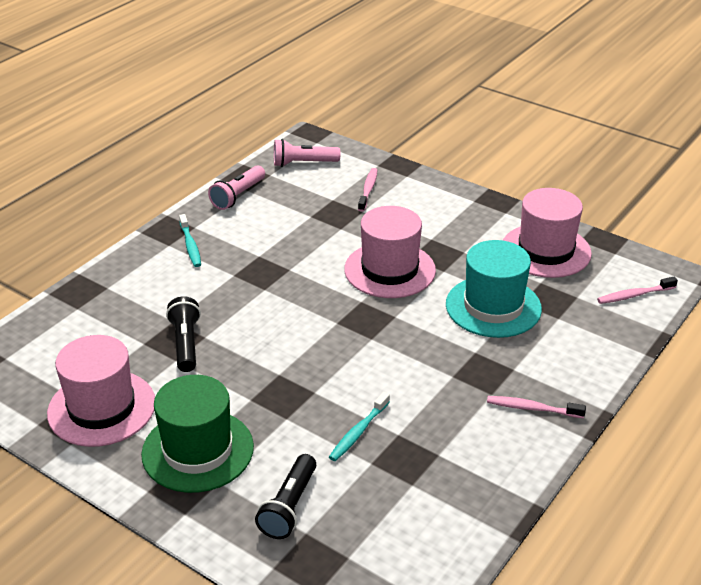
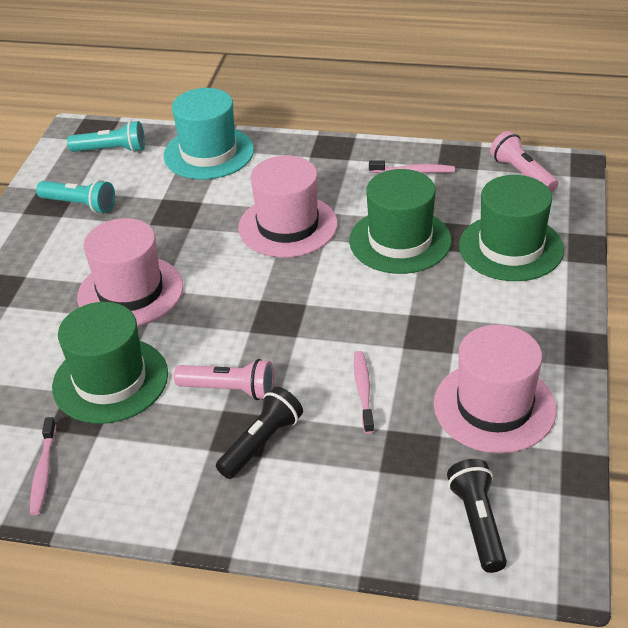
green hat: 1 -> 3
turquoise flashlight: 0 -> 2
turquoise toothbrush: 2 -> 0

